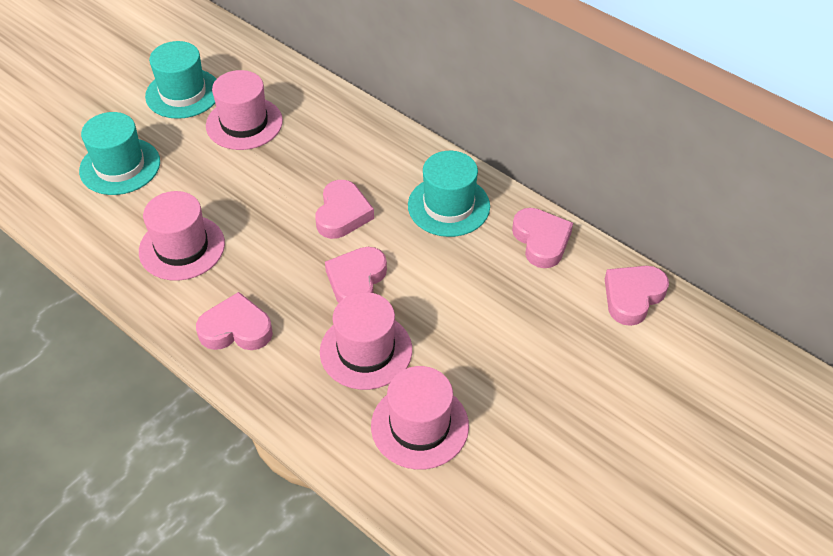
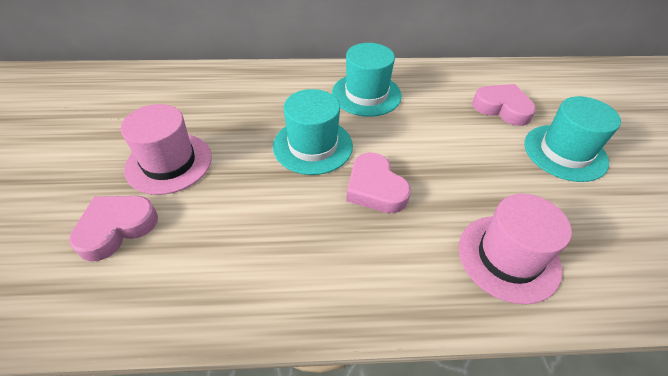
pink hat: 4 -> 2
pink heart: 5 -> 3

